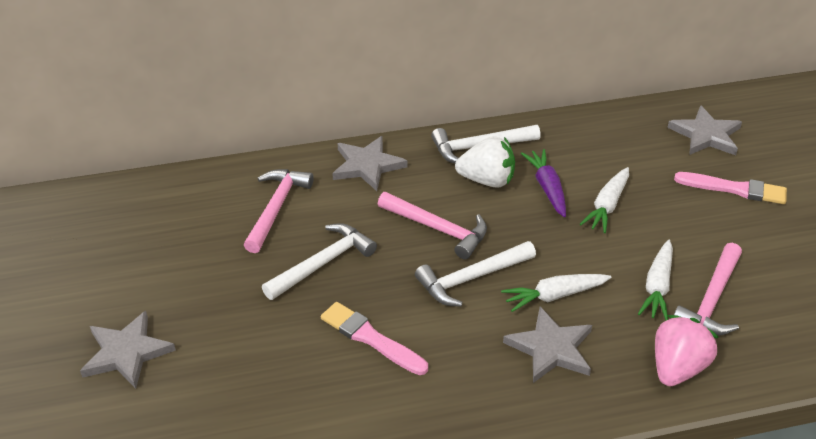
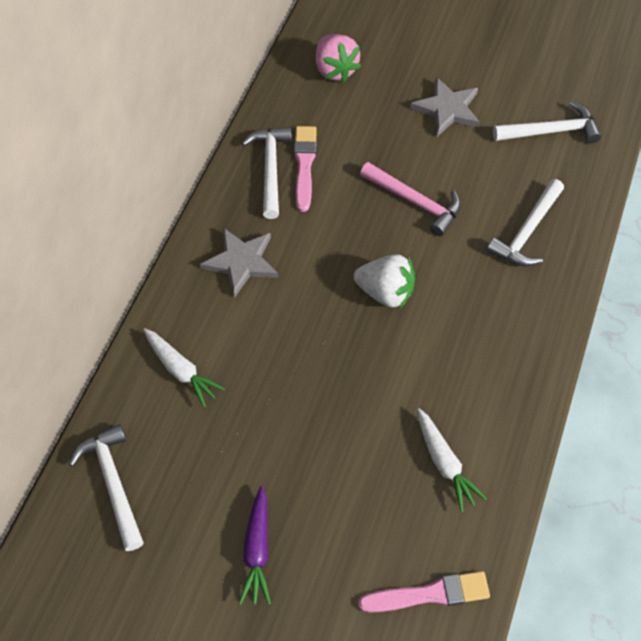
grey star: 4 -> 2
pink hammer: 3 -> 1
white carrot: 3 -> 2
white hammer: 3 -> 4

